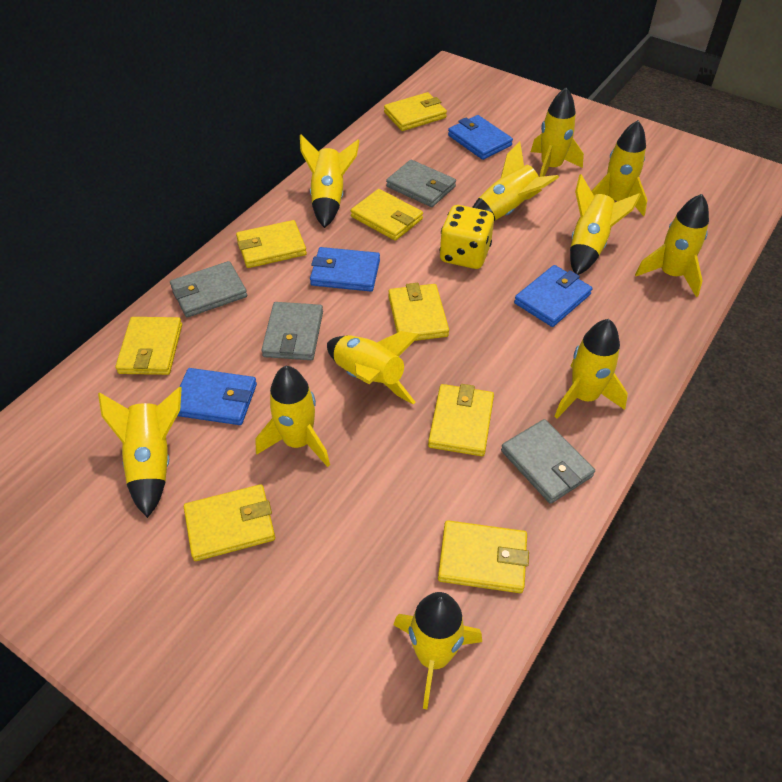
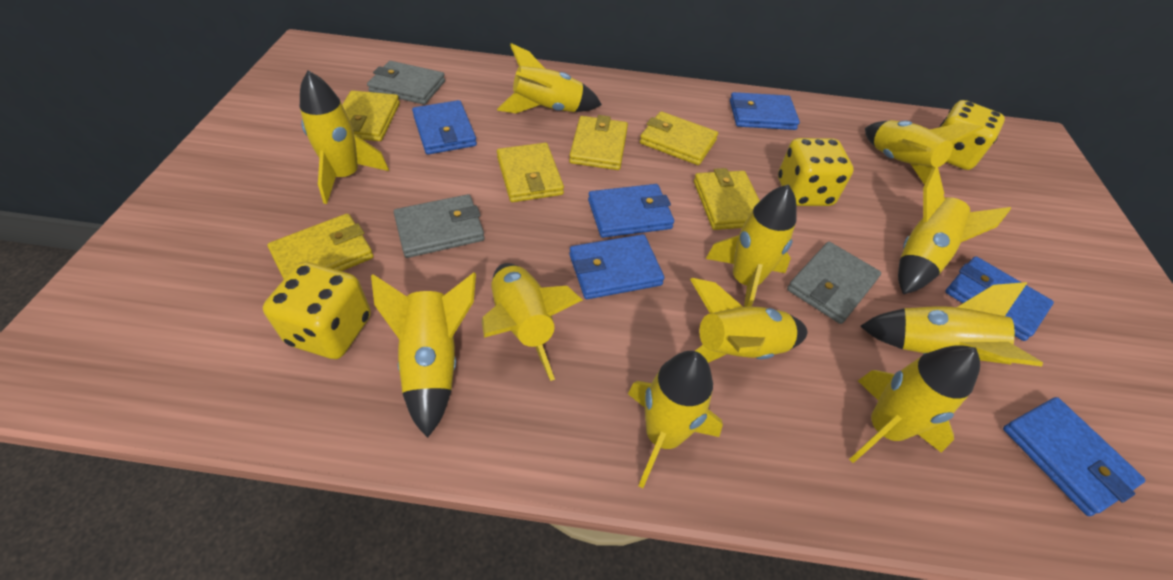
blue wallet: 4 -> 6
grey wallet: 4 -> 3
yellow dice: 1 -> 3
yellow wallet: 8 -> 6

